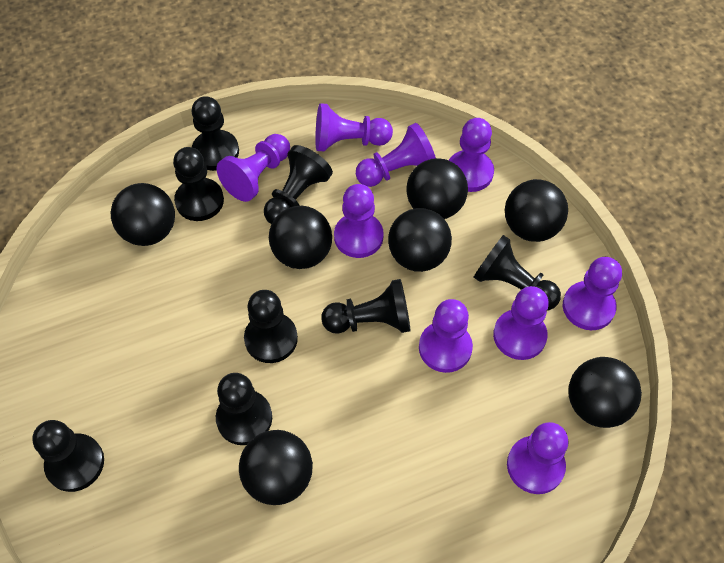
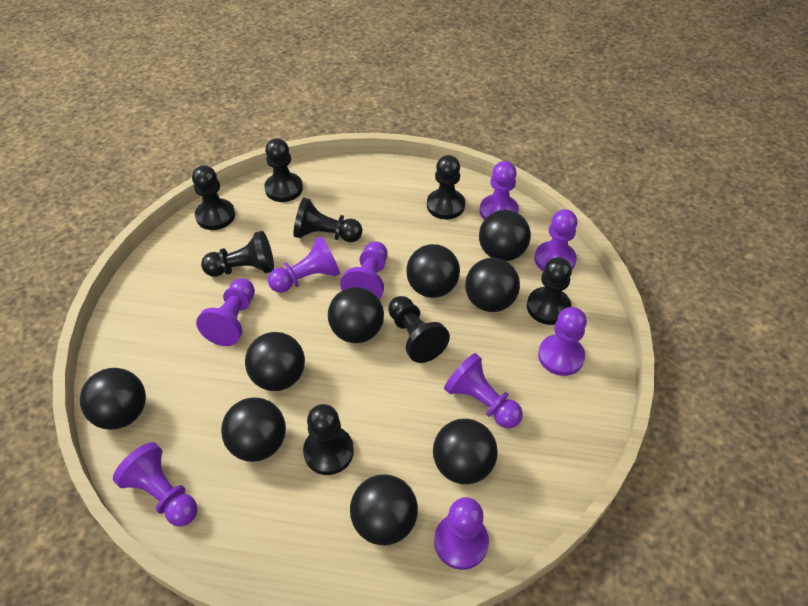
black ball: 7 -> 9

